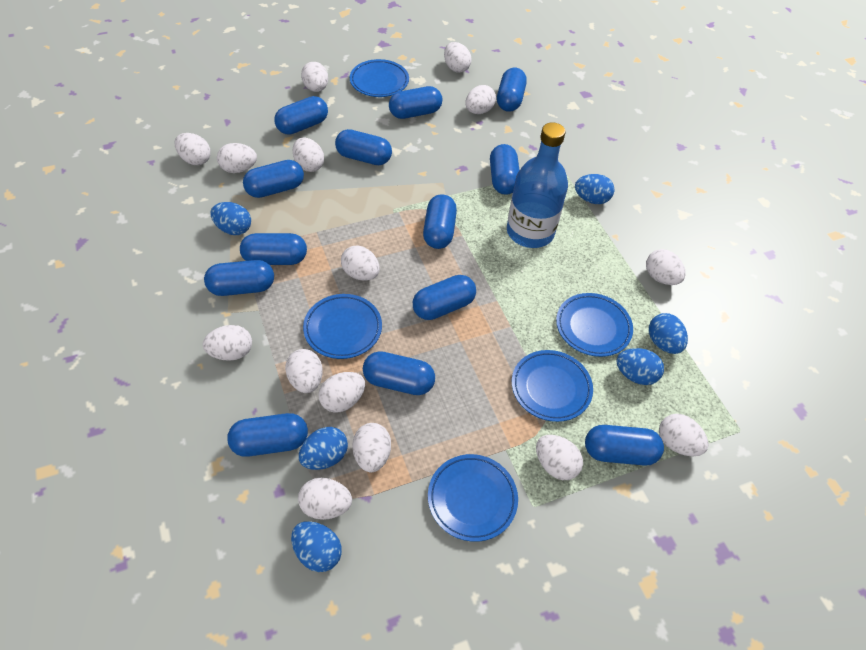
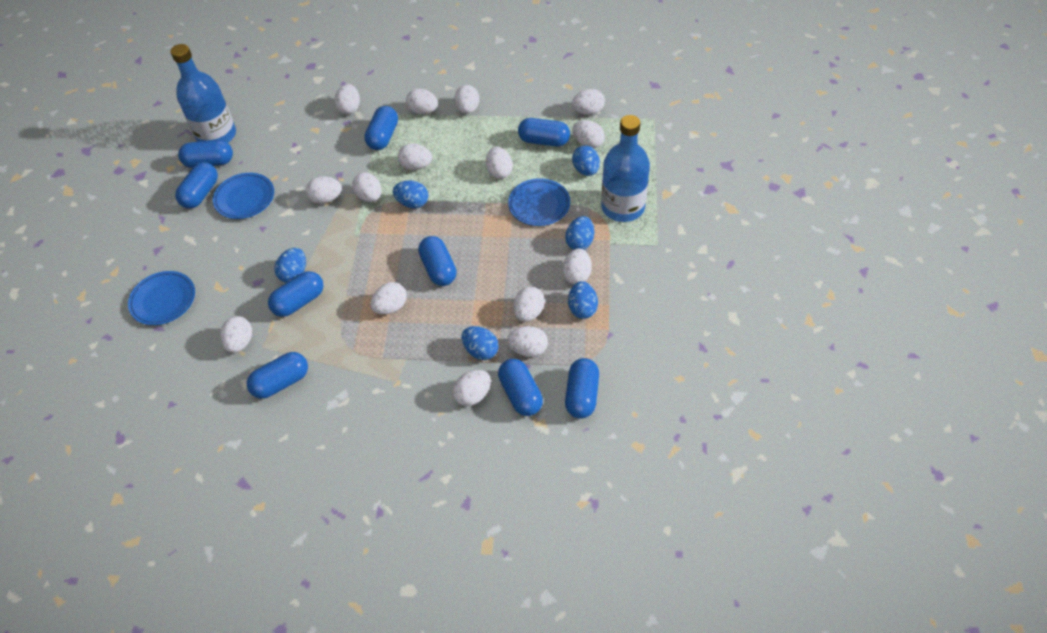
blue bottle: 1 -> 2
blue capsule: 13 -> 9
blue plate: 5 -> 3

